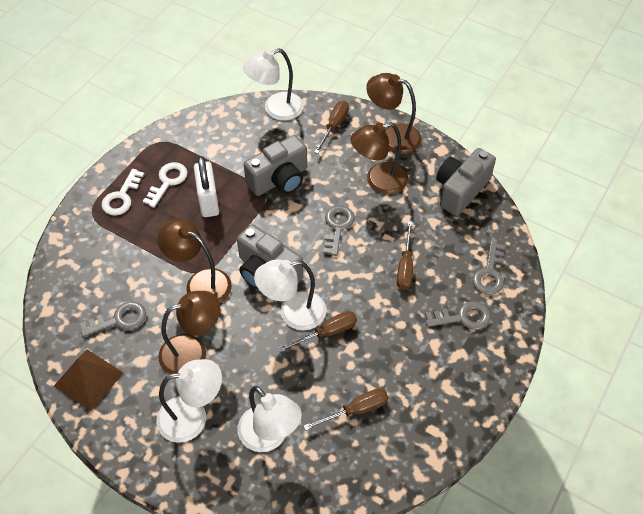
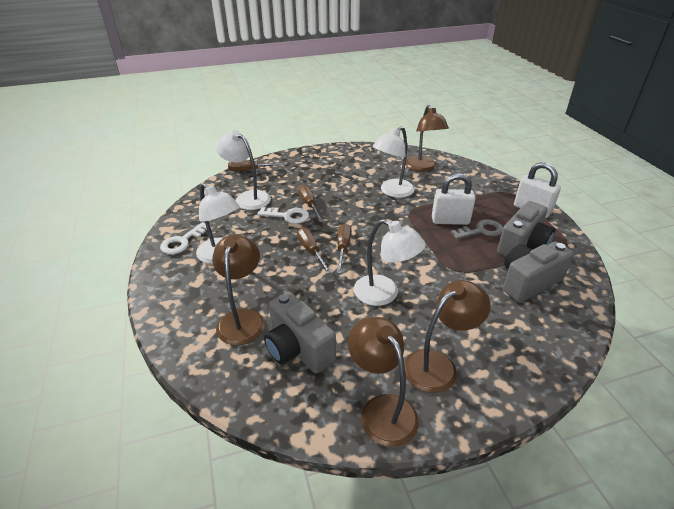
brown pyramid: 1 -> 0
grey key: 4 -> 1
white padlock: 1 -> 2

